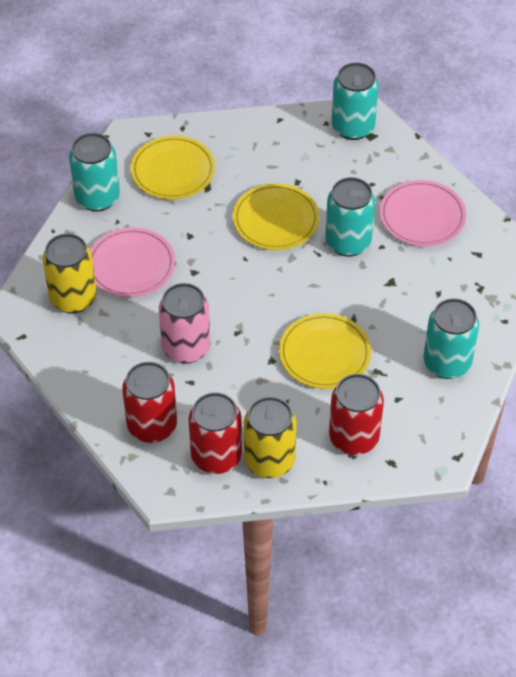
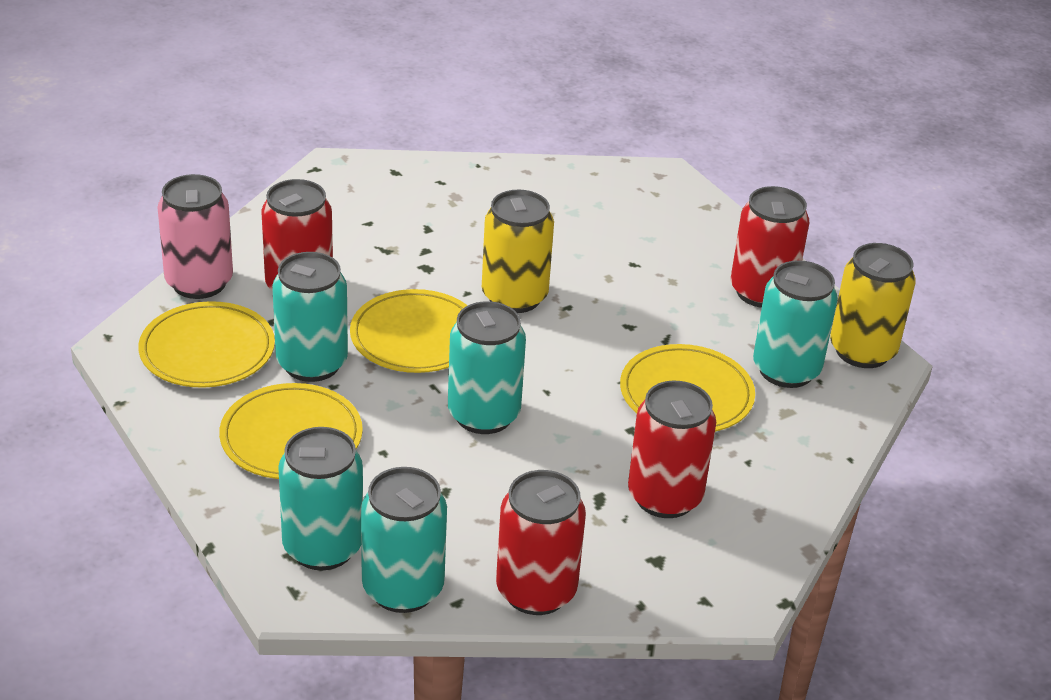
pink plate: 2 -> 0
red can: 3 -> 4
turquoise can: 4 -> 5
yellow plate: 3 -> 4

